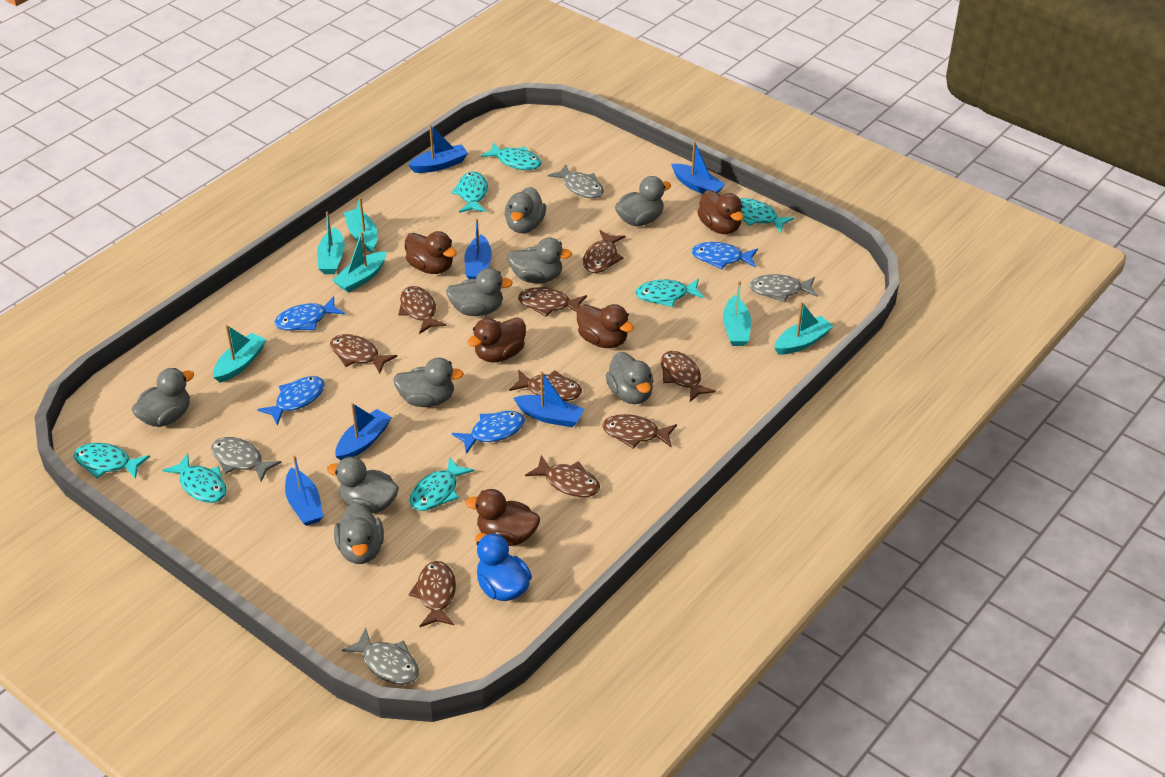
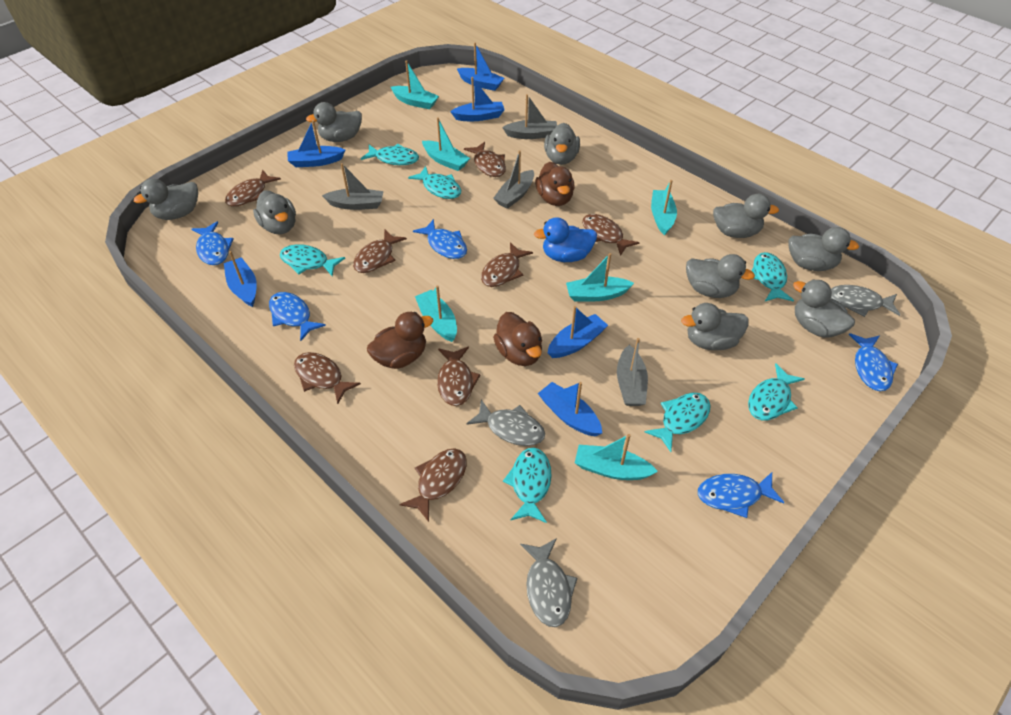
blue fish: 4 -> 5
brown duck: 5 -> 3
brown fish: 9 -> 8
grey boat: 0 -> 4
grey fish: 4 -> 3

